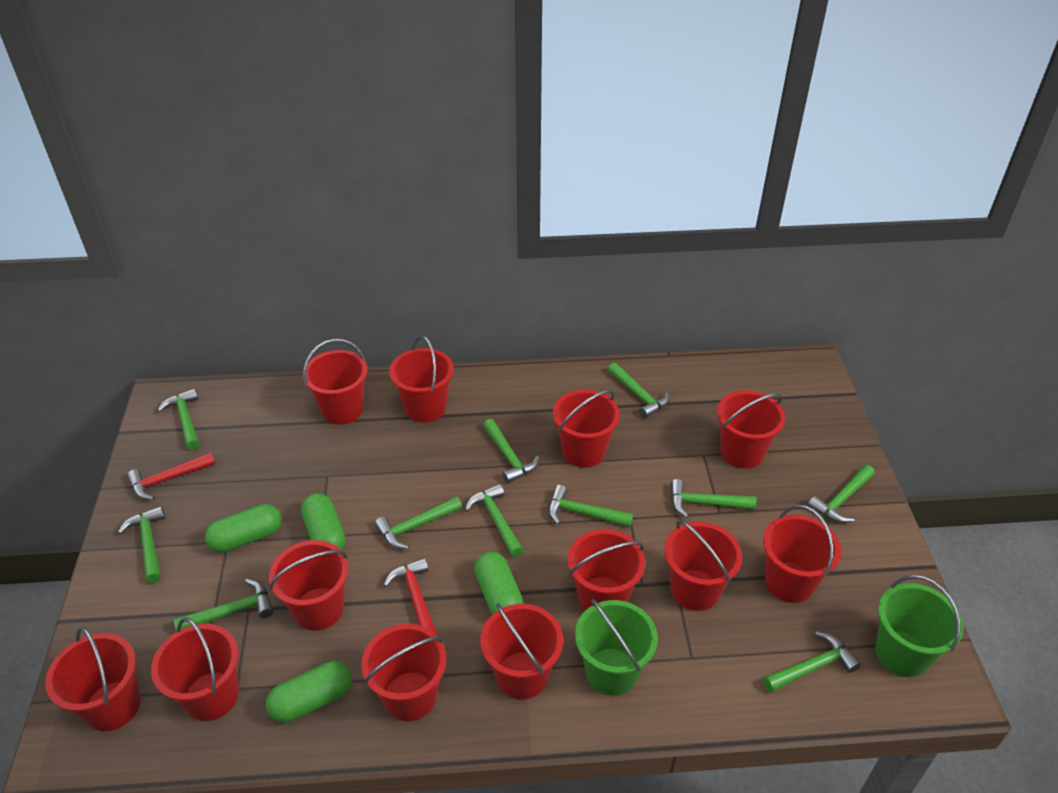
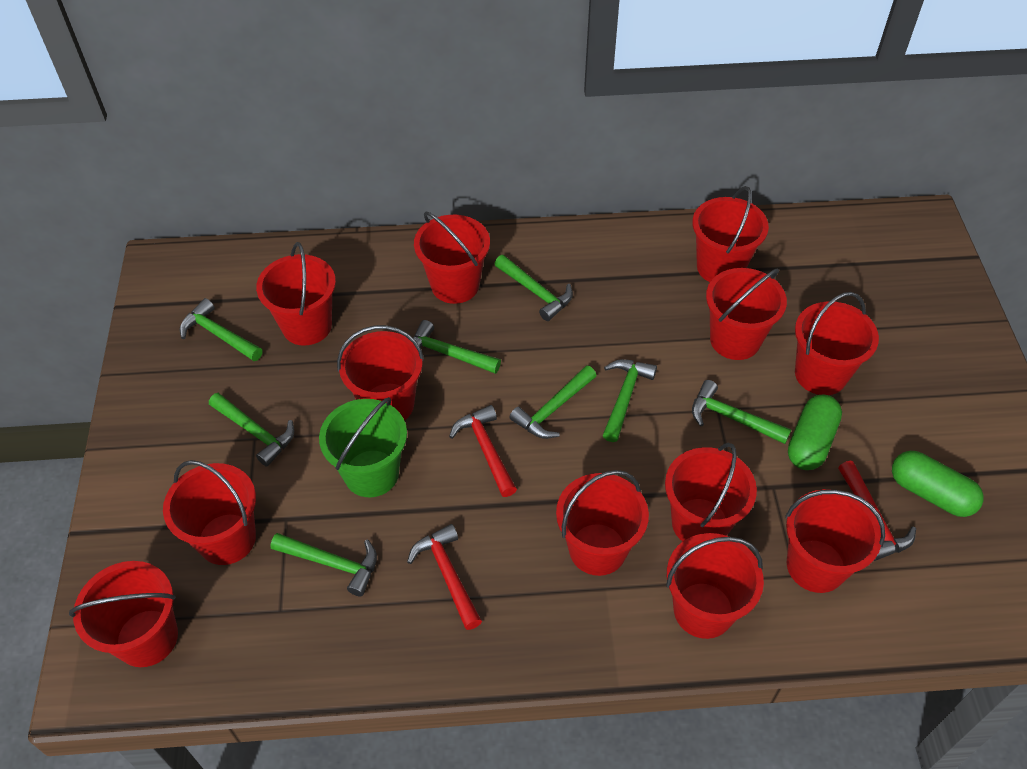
green bucket: 2 -> 1
green capsule: 4 -> 2
green hammer: 11 -> 8
red hammer: 2 -> 3

